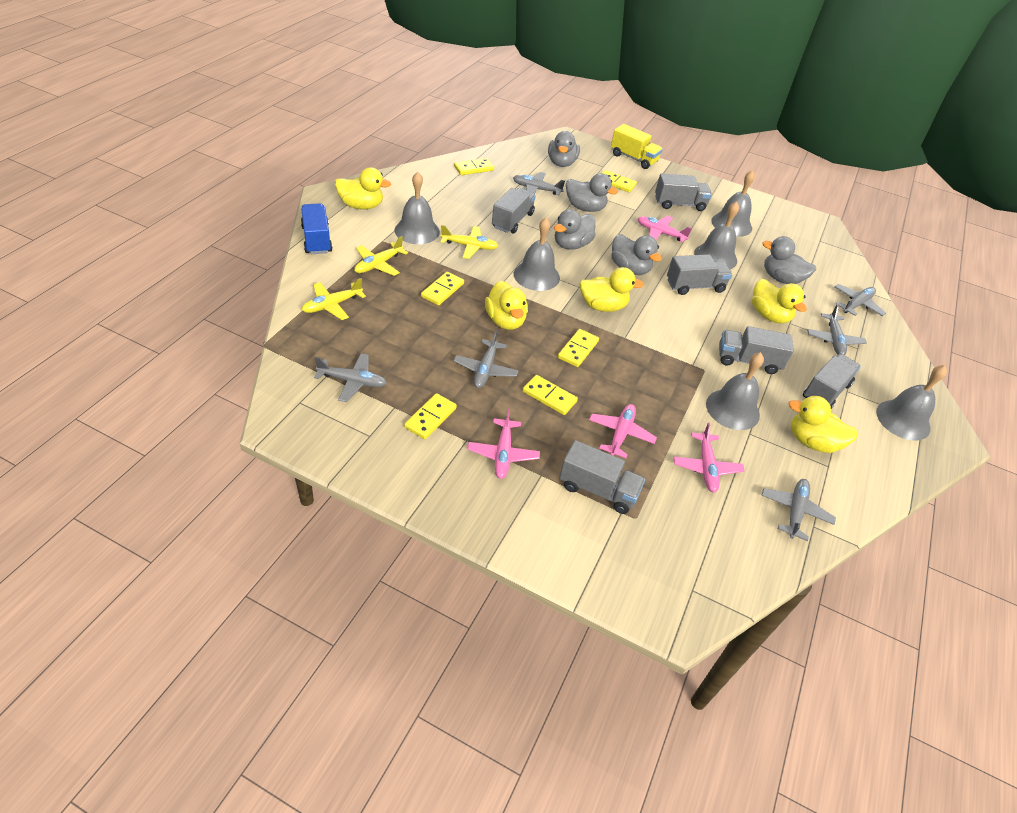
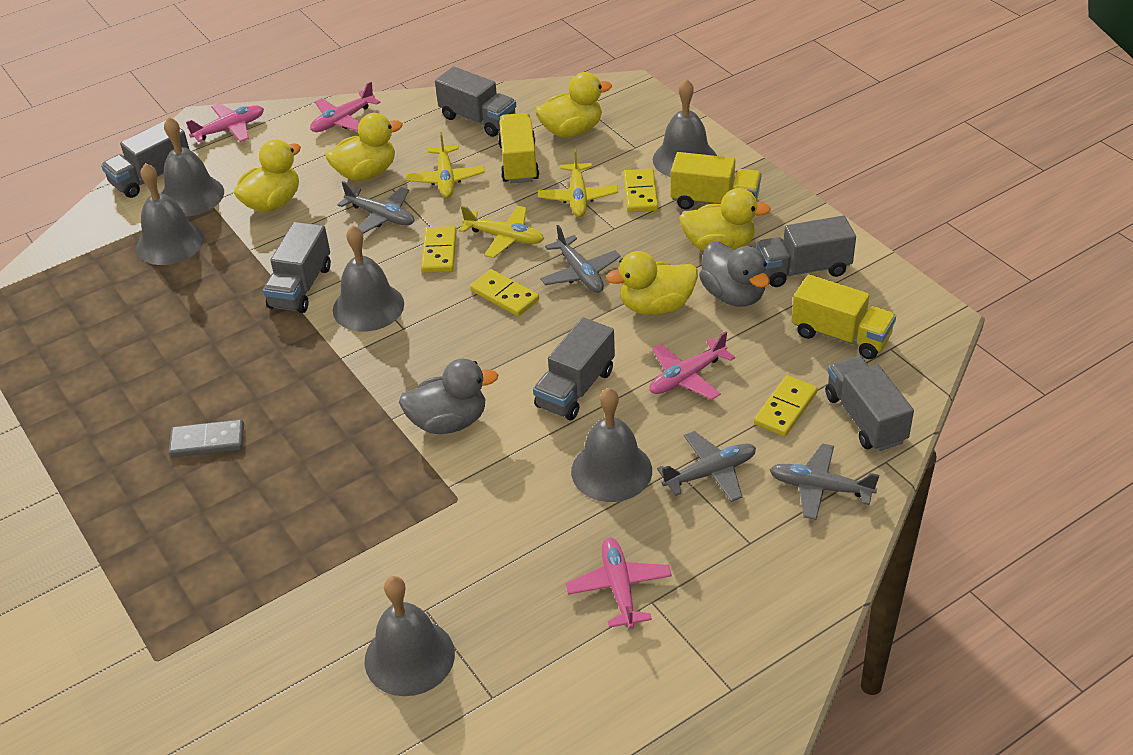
blue truck: 1 -> 0
grey domino: 0 -> 1
grey duck: 5 -> 2
grey plane: 6 -> 4
yellow domino: 6 -> 4
yellow truck: 1 -> 3

